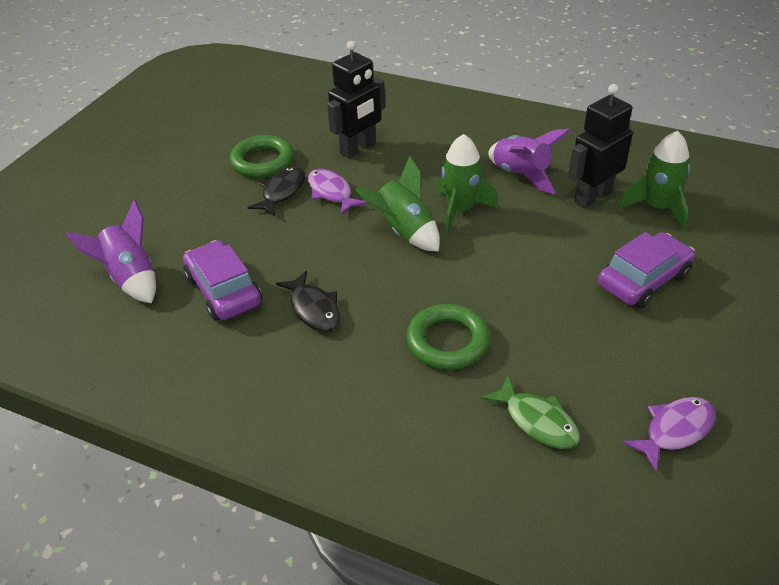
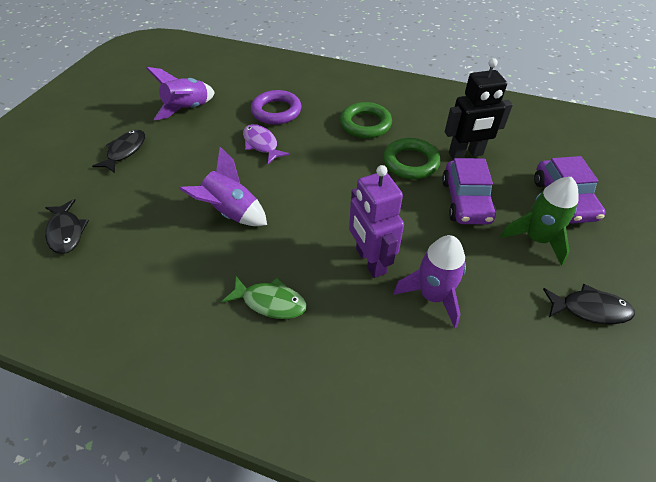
black fish: 2 -> 3
black robot: 2 -> 1
green rocket: 3 -> 1
purple fish: 2 -> 1
purple ring: 0 -> 1
purple robot: 0 -> 1
purple rocket: 2 -> 3

